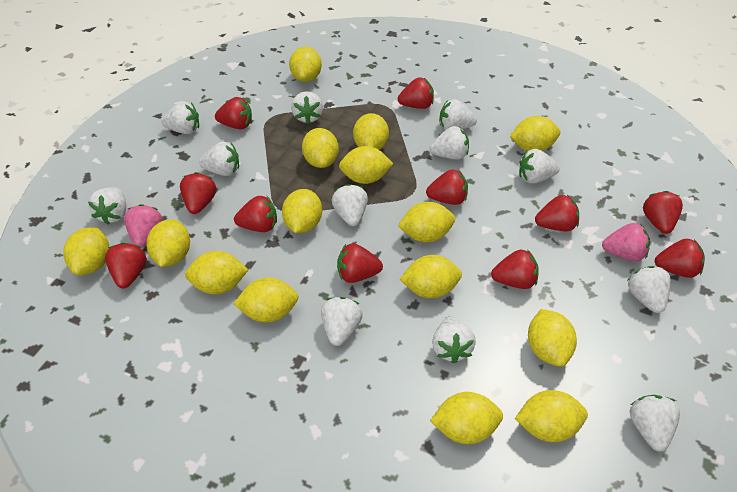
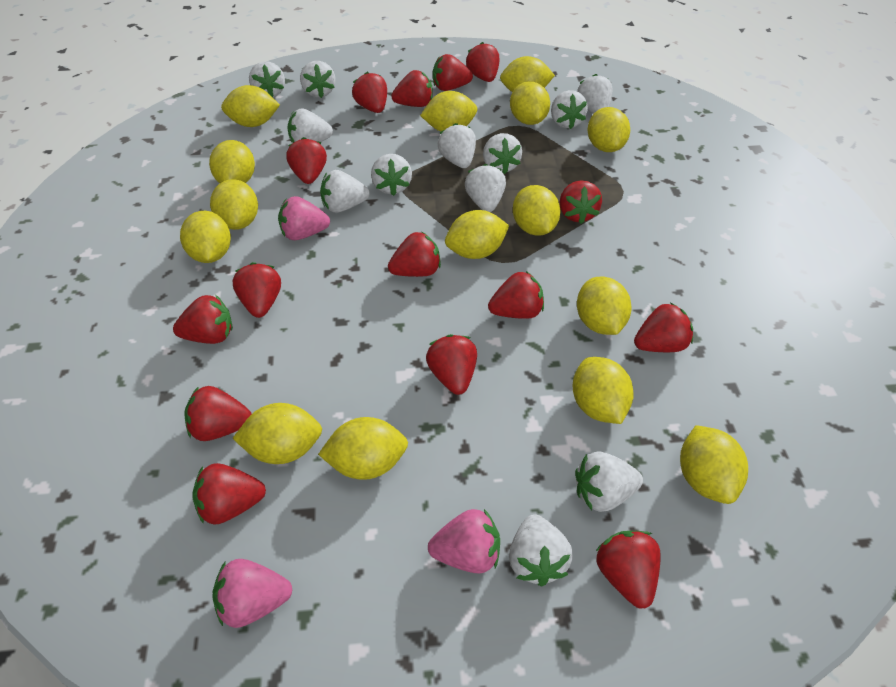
pink strawberry: 2 -> 3
red strawberry: 11 -> 15

